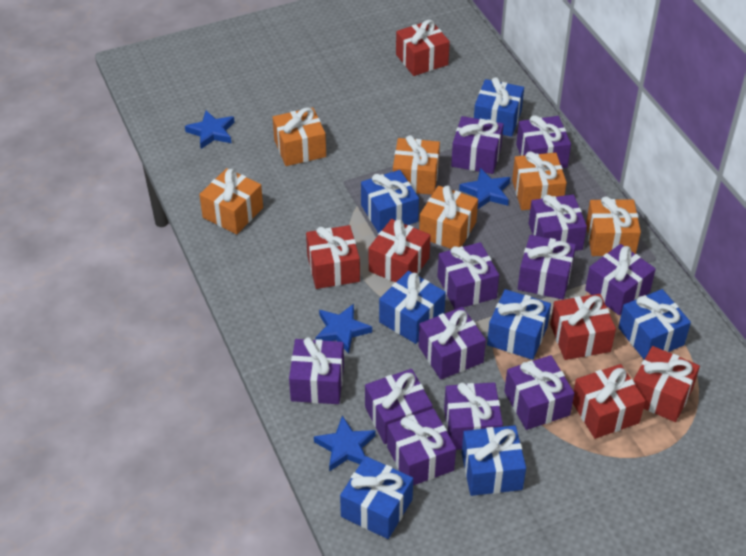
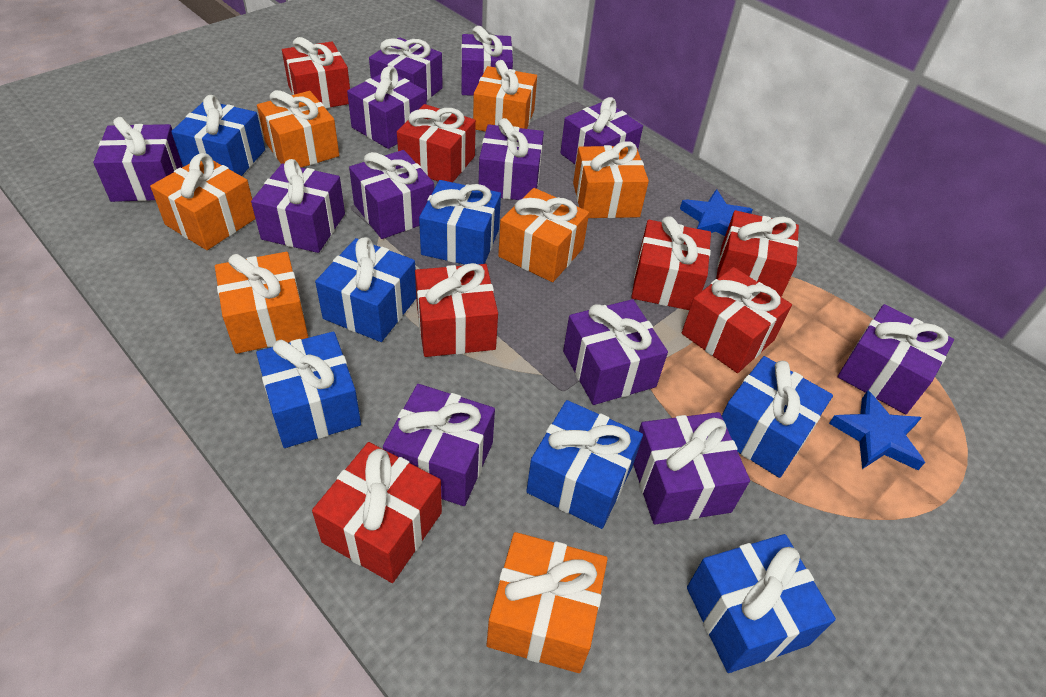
blue star: 4 -> 2
orange gift: 6 -> 7
red gift: 6 -> 7

